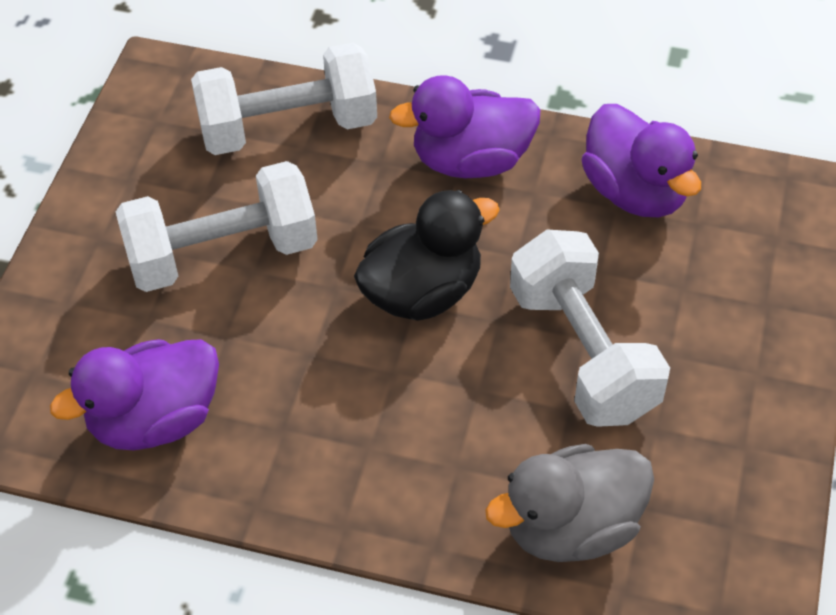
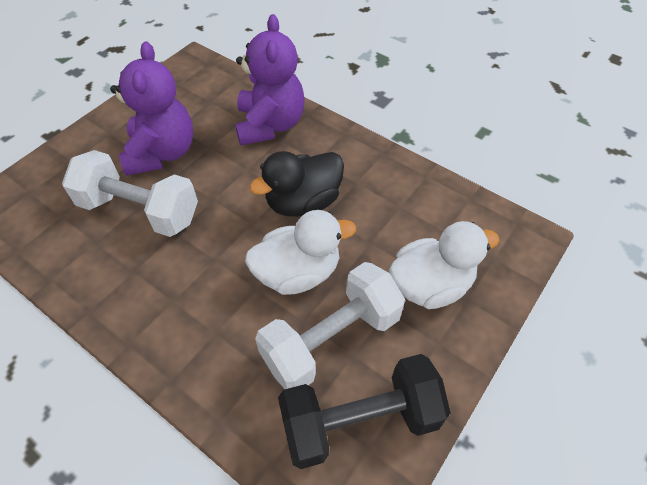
black dumbbell: 0 -> 1
grey duck: 1 -> 0
purple duck: 3 -> 0
purple teddy bear: 0 -> 2
white duck: 0 -> 2
white dumbbell: 3 -> 2

